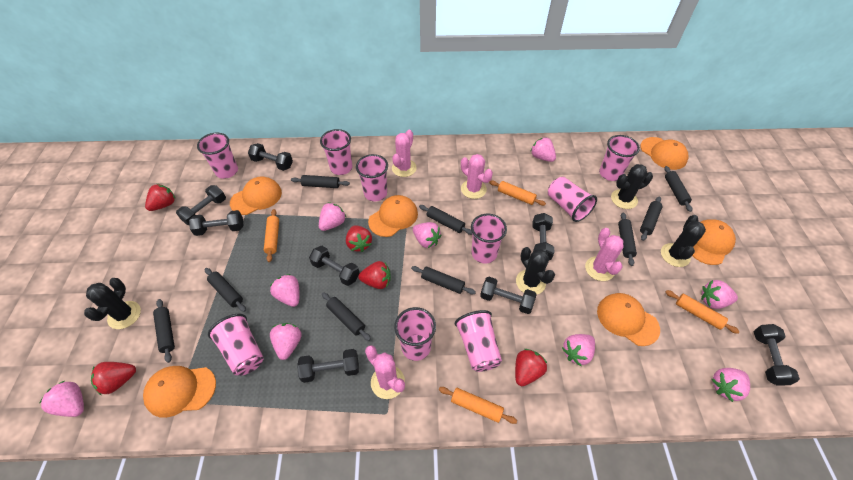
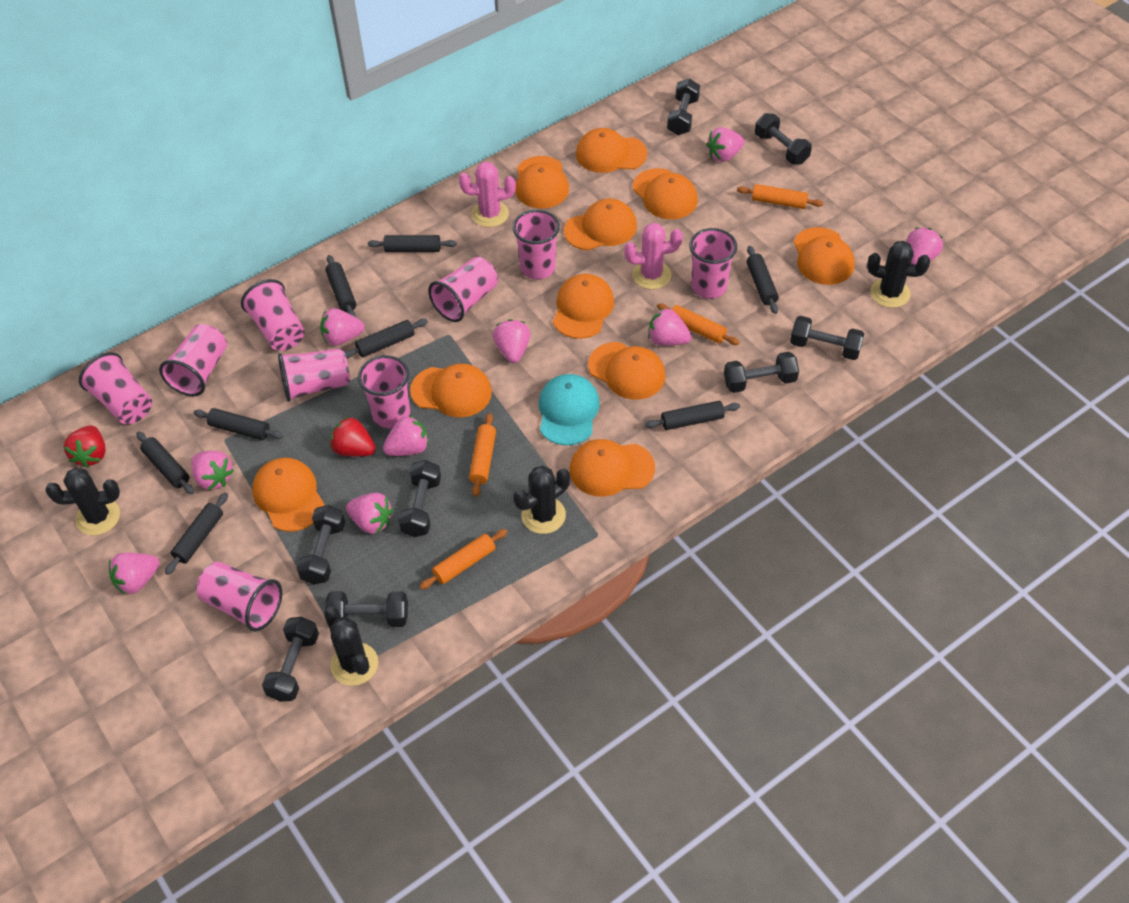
black rolling pin: 9 -> 8
orange cap: 6 -> 10
pink cactus: 4 -> 2
red strawberry: 5 -> 2
turquoise cap: 0 -> 1

